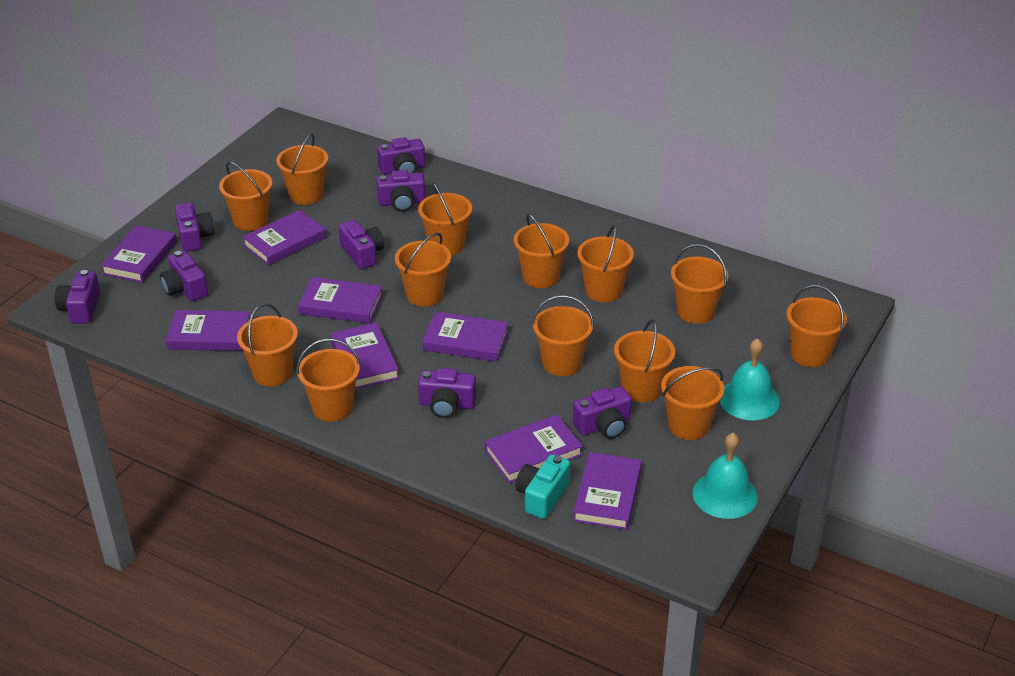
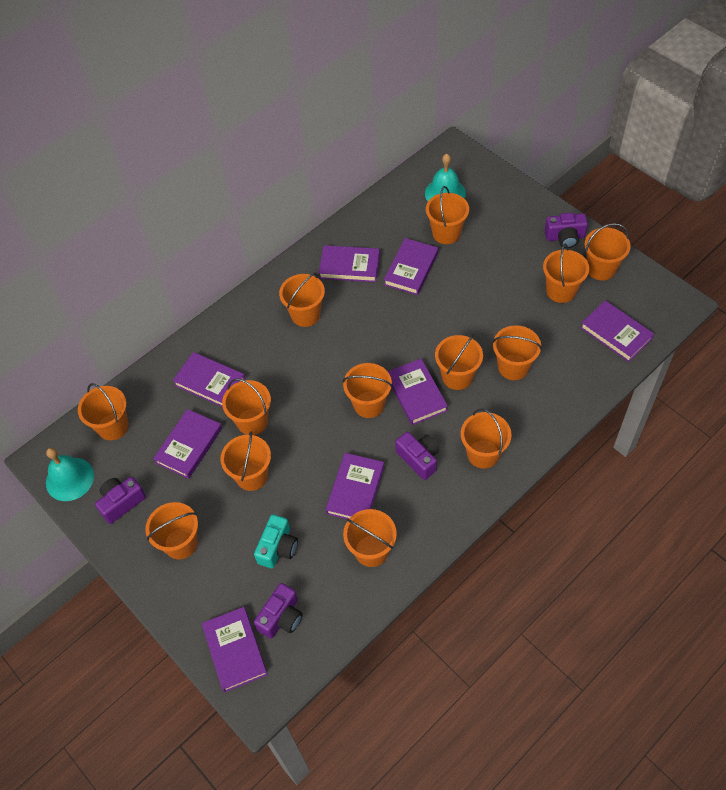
purple camera: 8 -> 4

